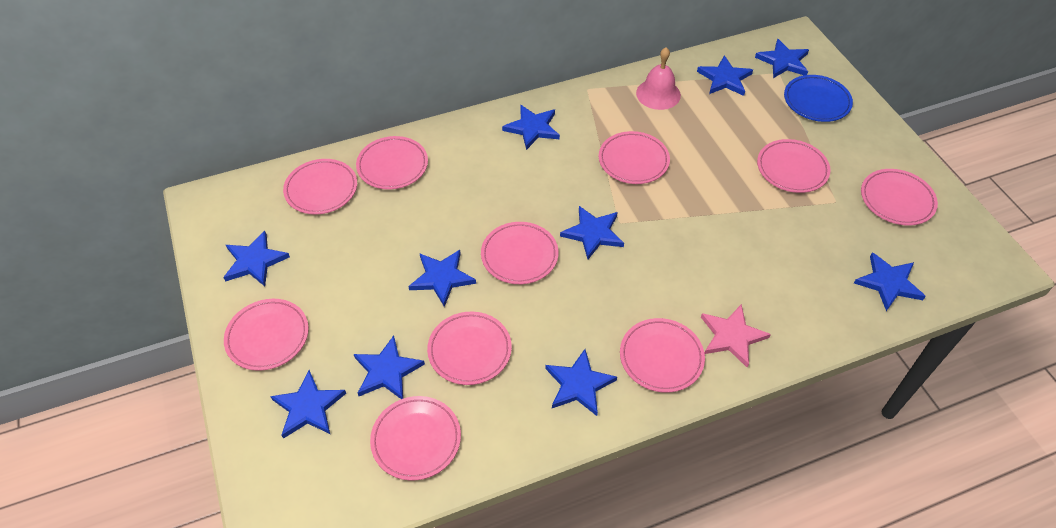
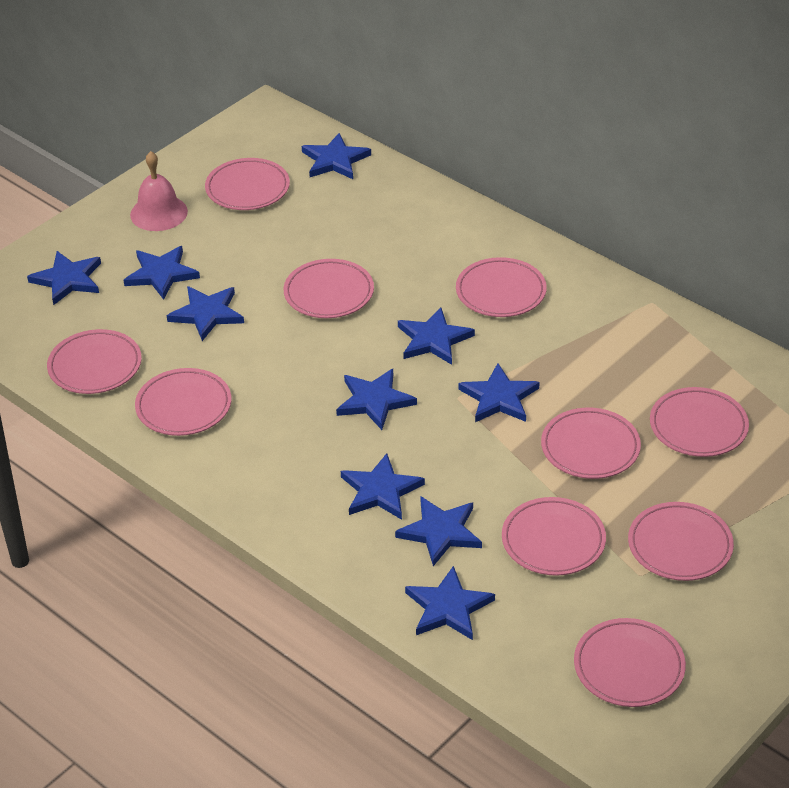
blue plate: 1 -> 0
pink star: 1 -> 0

